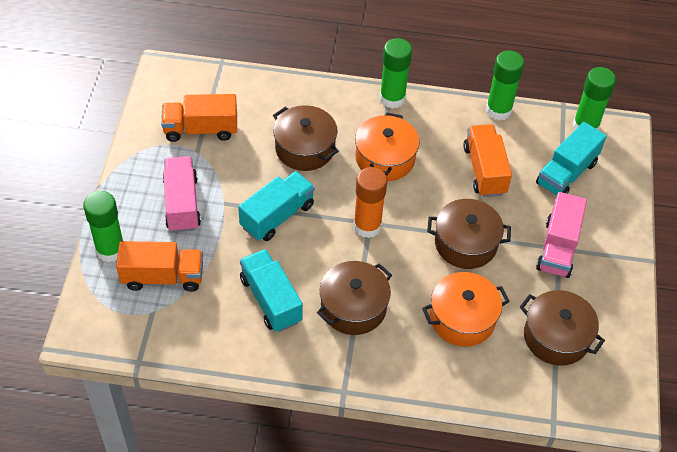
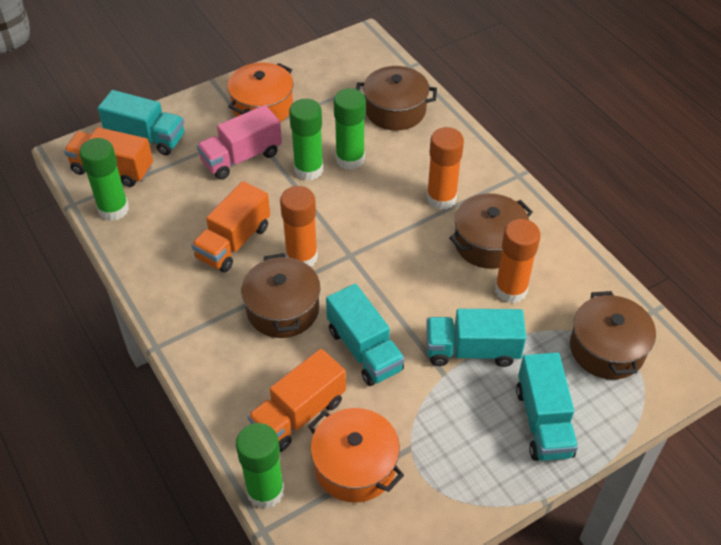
orange glue stick: 1 -> 3
pink truck: 2 -> 1
turquoise truck: 3 -> 4

